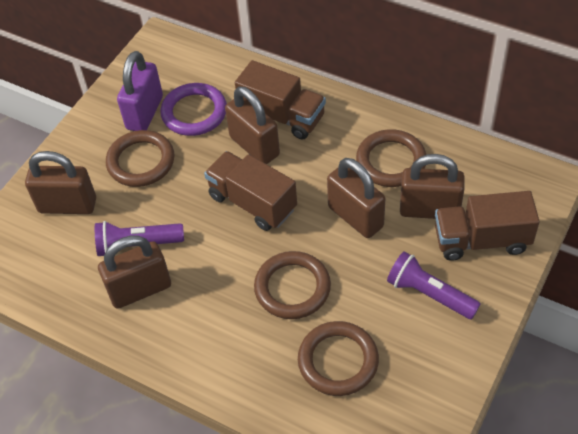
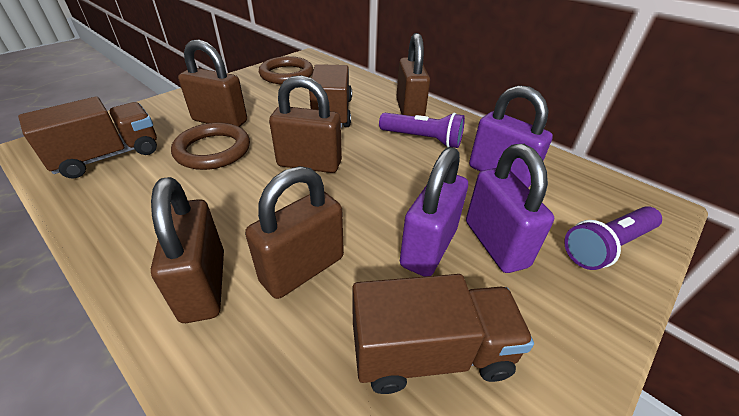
brown ring: 4 -> 2
purple padlock: 1 -> 3
purple ring: 1 -> 0

